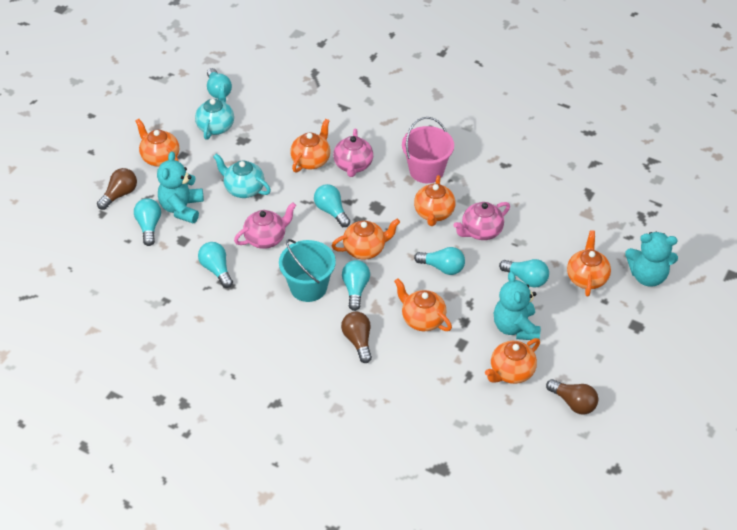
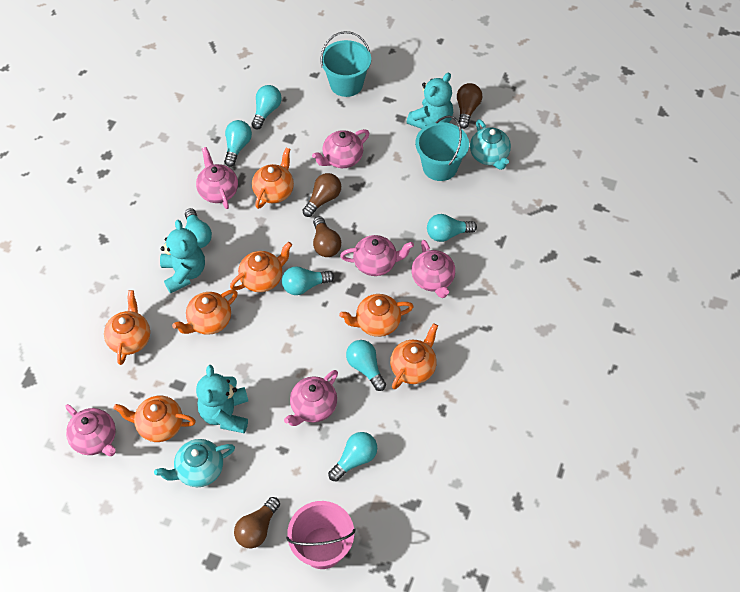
brown light bulb: 3 -> 4
pink teapot: 3 -> 6
turquoise bucket: 1 -> 2

